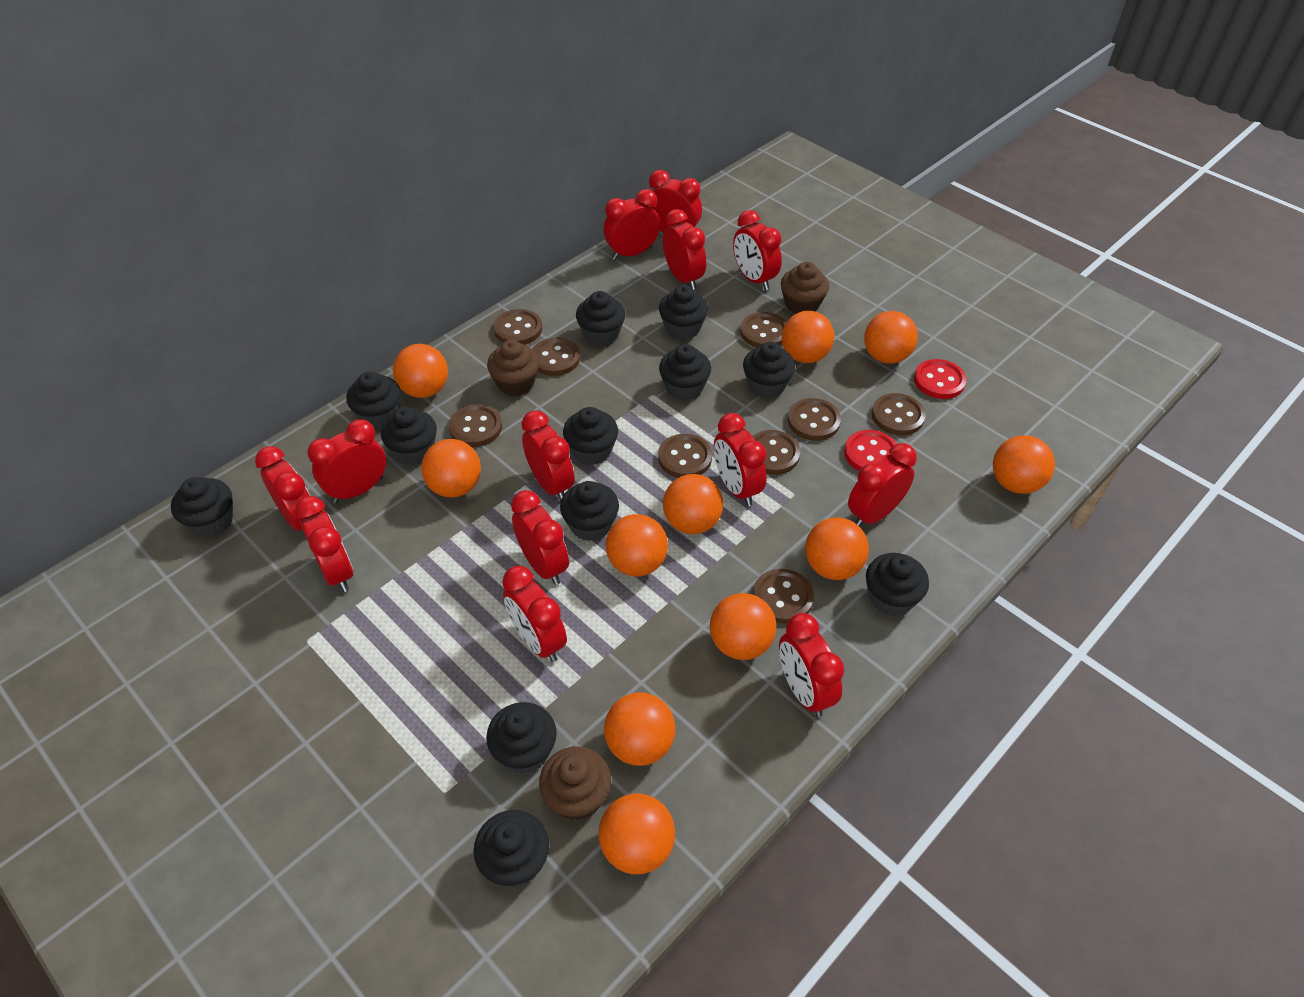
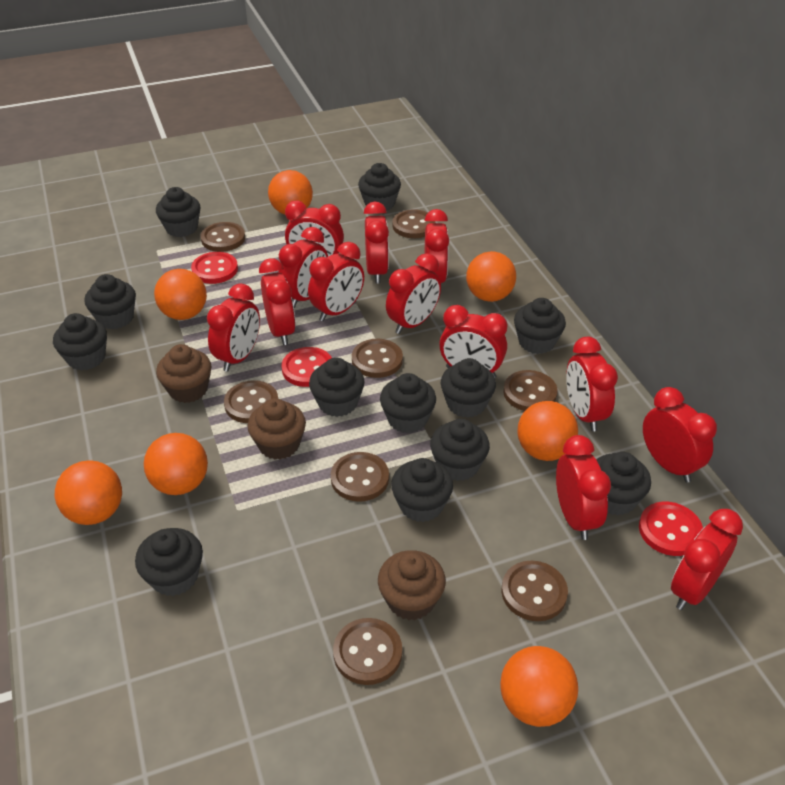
brown button: 9 -> 8
orange ball: 11 -> 7
red button: 2 -> 3

